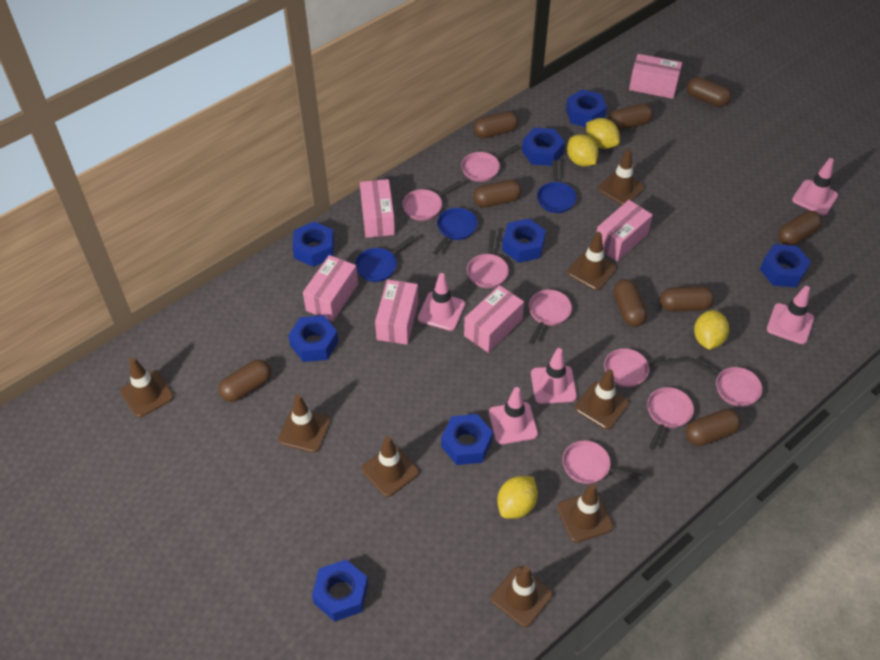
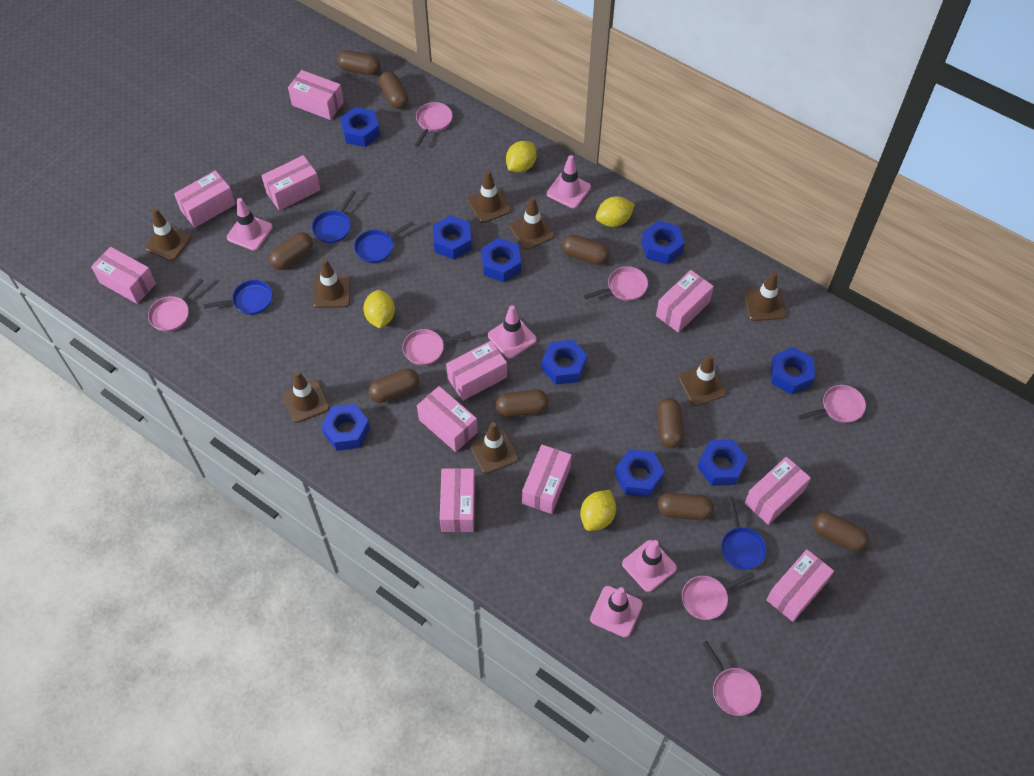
blue nut: 8 -> 9
blue pan: 3 -> 4
pink box: 6 -> 11
pink pan: 8 -> 7

